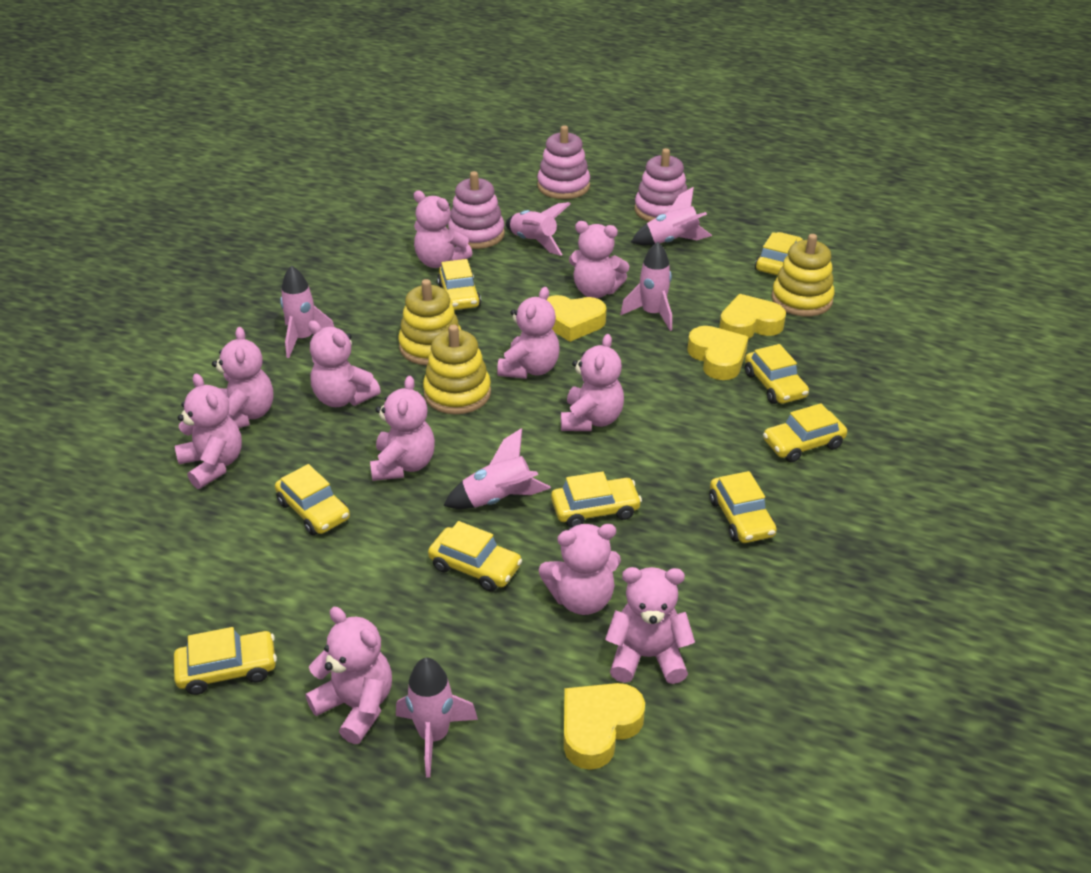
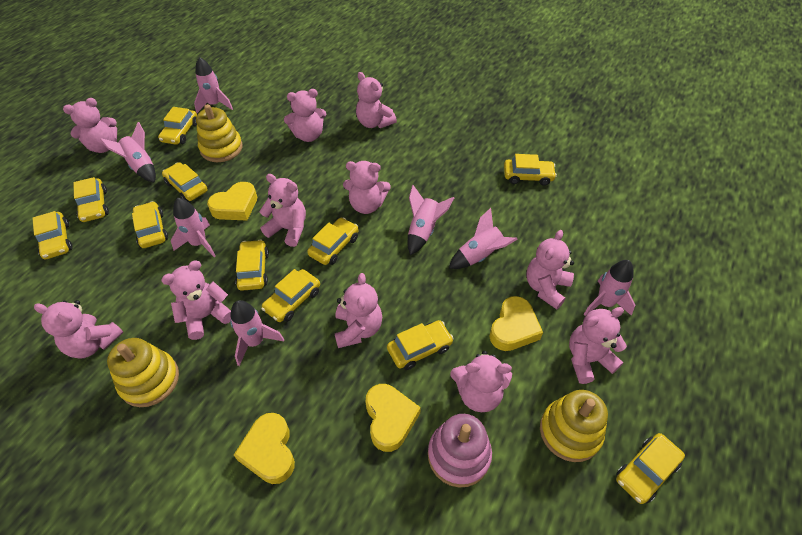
pink rocket: 6 -> 7
pink stacking toy: 3 -> 1
yellow car: 9 -> 11

